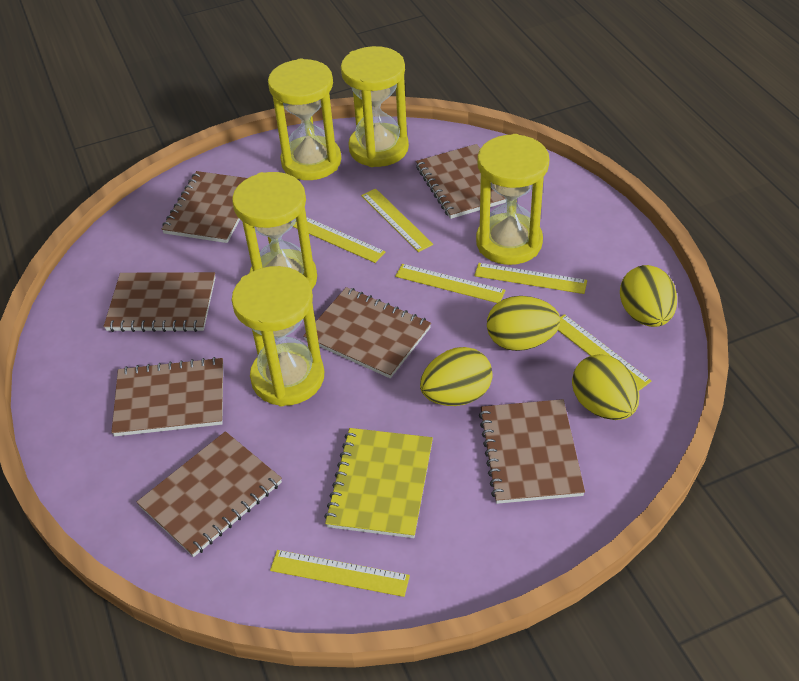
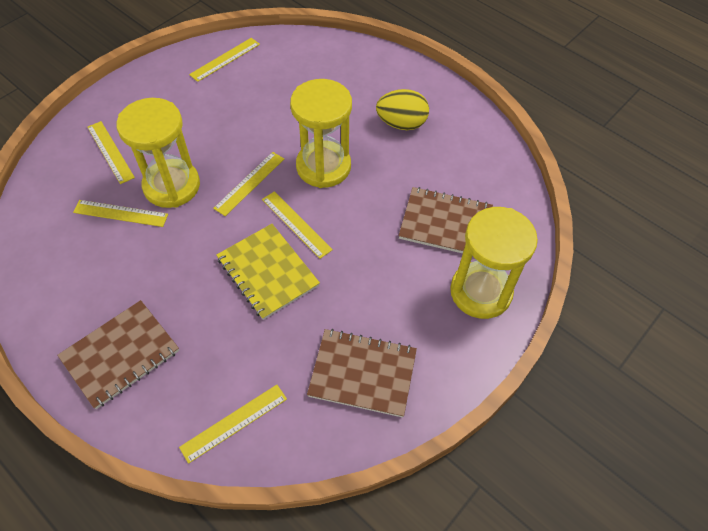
brown notebook: 7 -> 3
yellow egg: 4 -> 1
yellow hourglass: 5 -> 3

